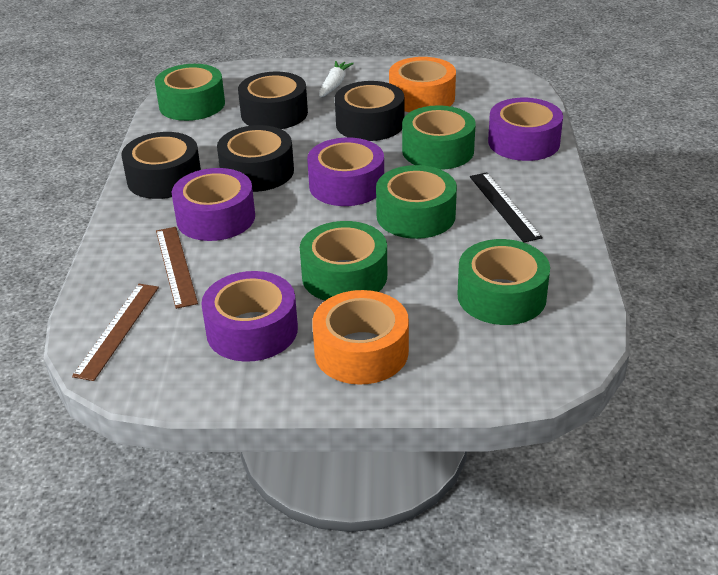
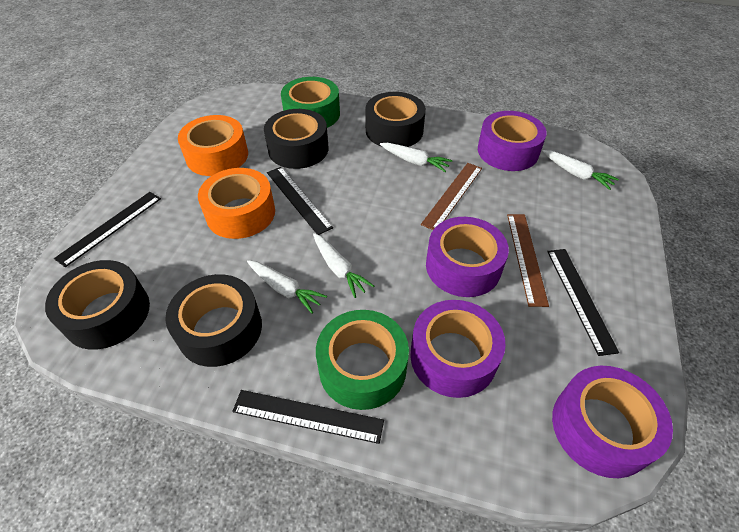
black ruler: 1 -> 4
green tape: 5 -> 2
white carrot: 1 -> 4

